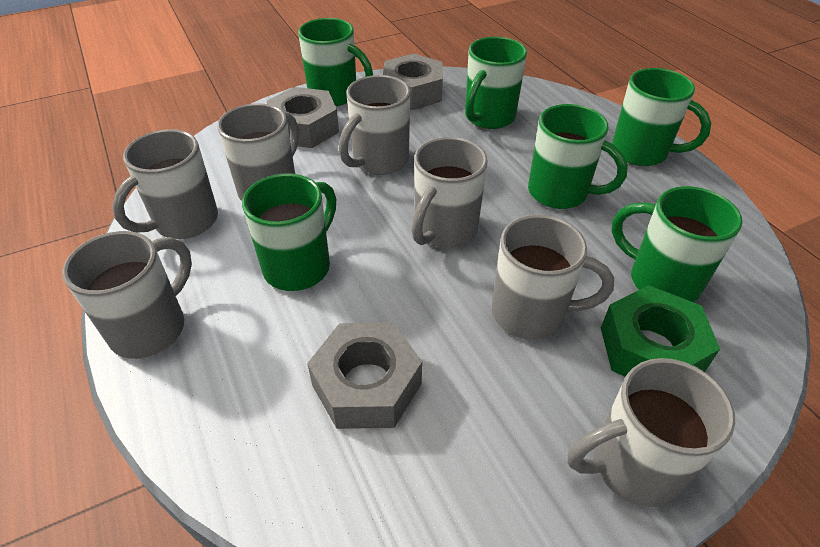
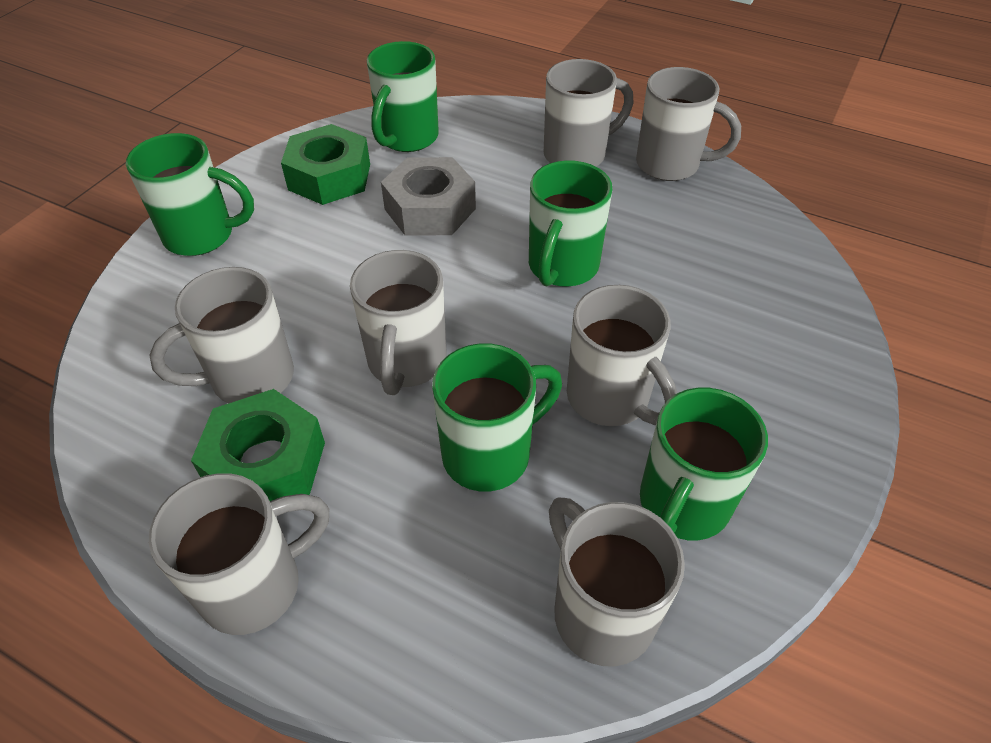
green mug: 6 -> 5
green nut: 1 -> 2
grey nut: 3 -> 1

